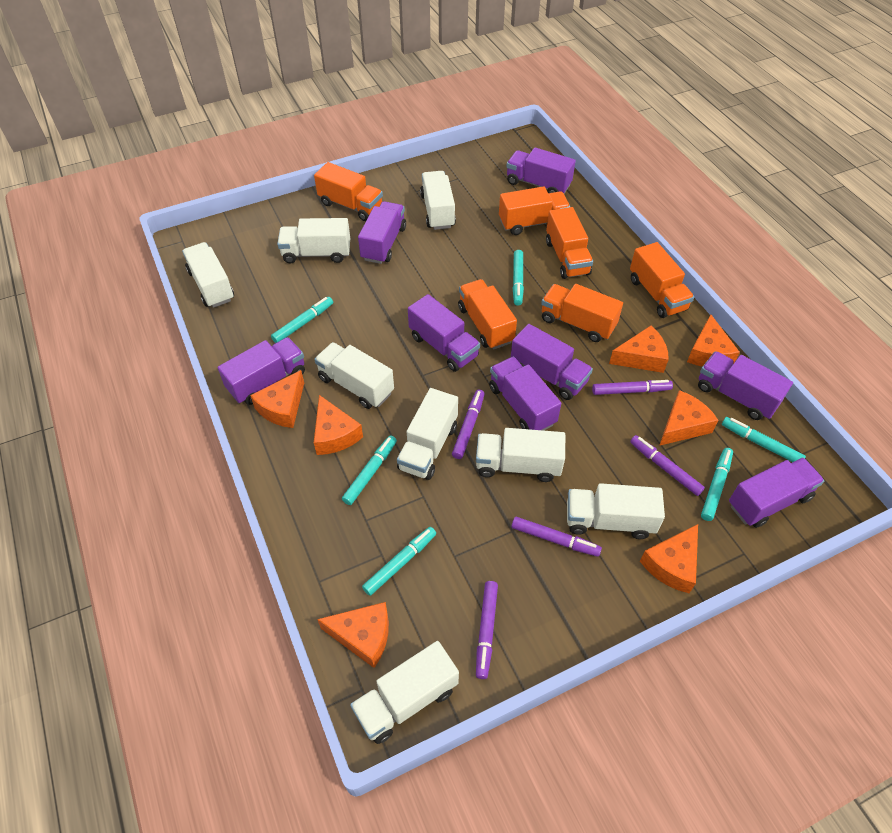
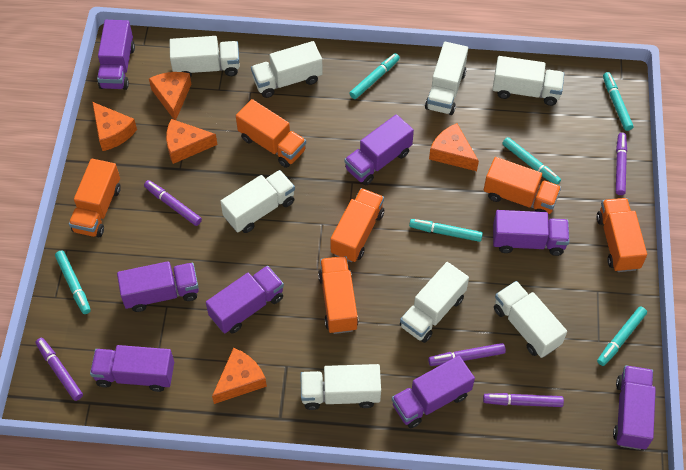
orange cheese: 7 -> 5

